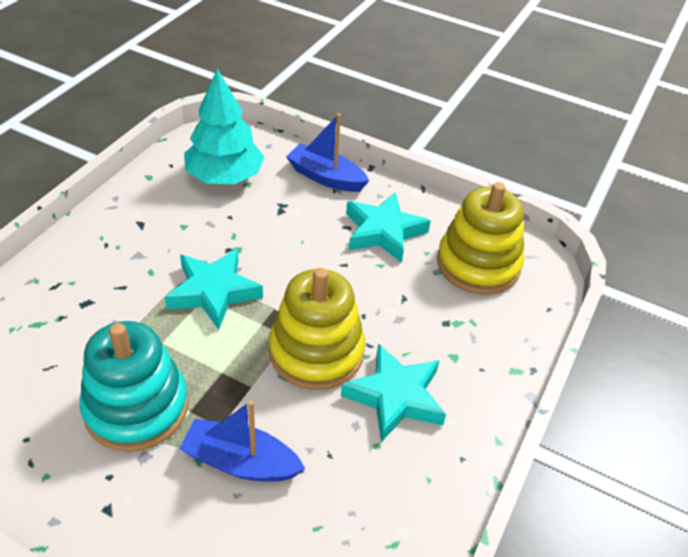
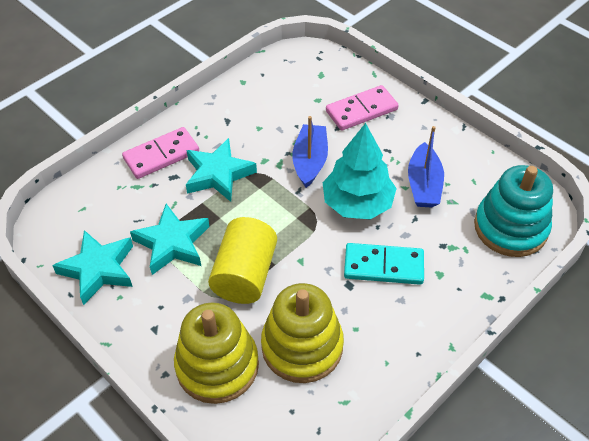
pink domino: 0 -> 2
turquoise domino: 0 -> 1
yellow cylinder: 0 -> 1

